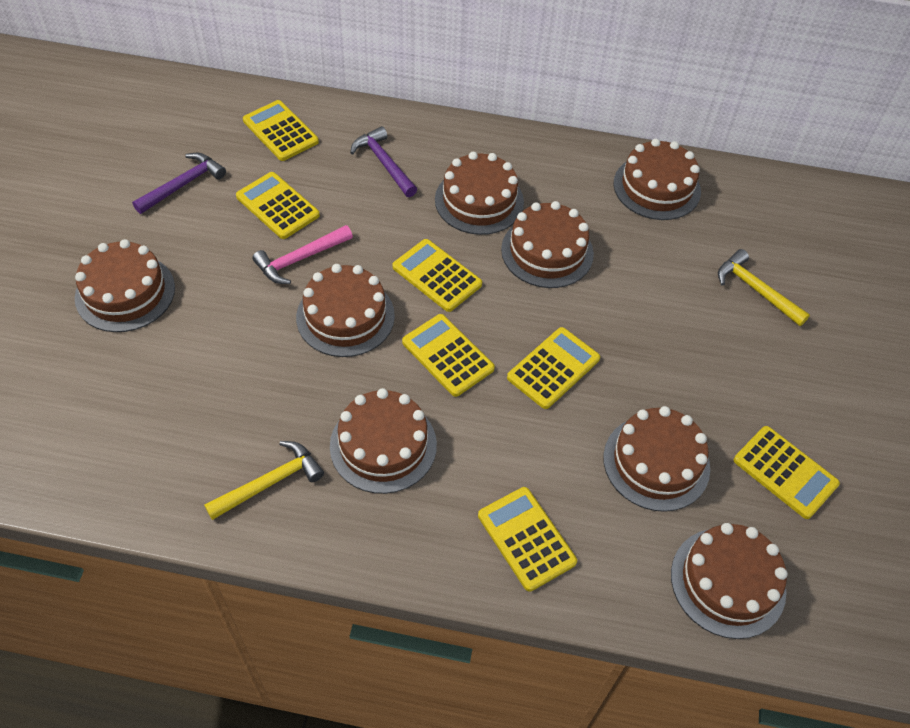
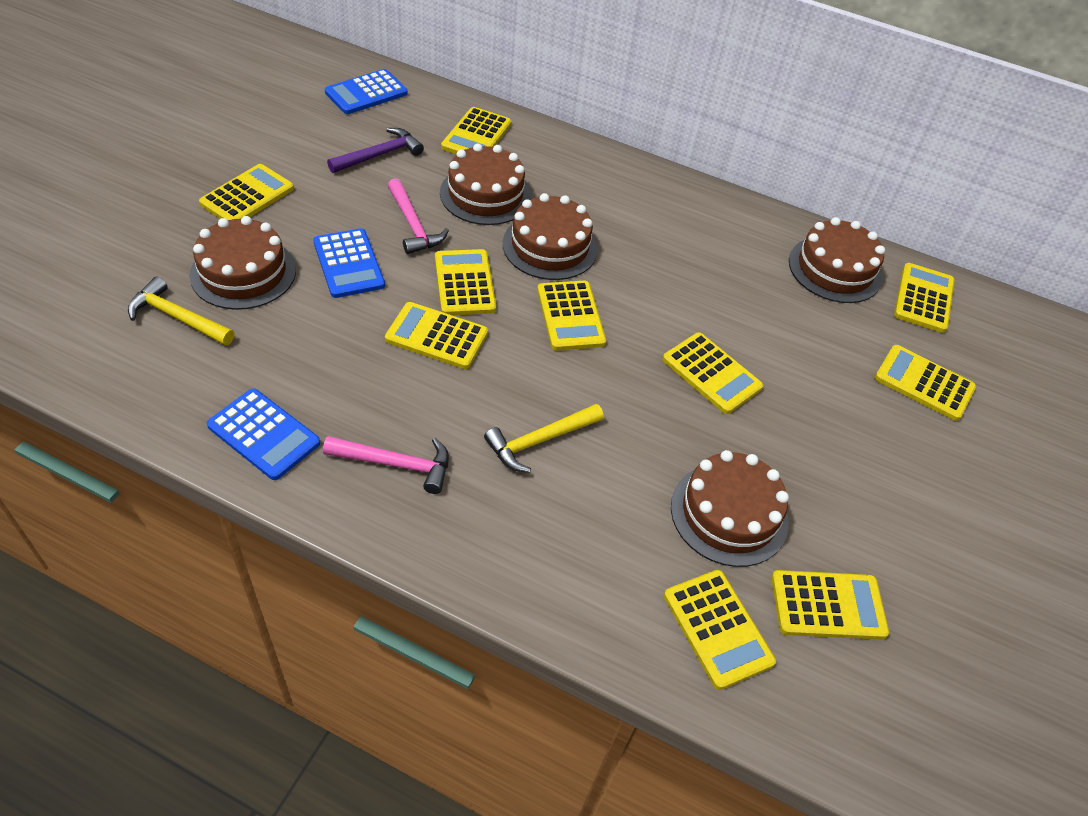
blue calculator: 0 -> 3
brown cake: 8 -> 5
pink hammer: 1 -> 2
purple hammer: 2 -> 1
yellow calculator: 7 -> 10

